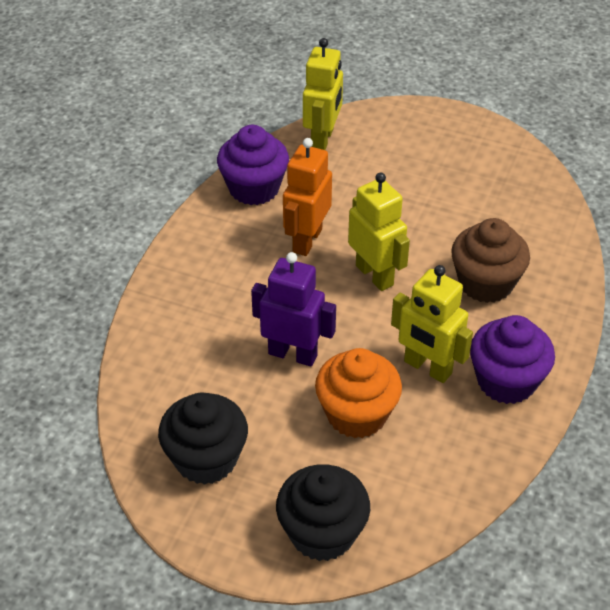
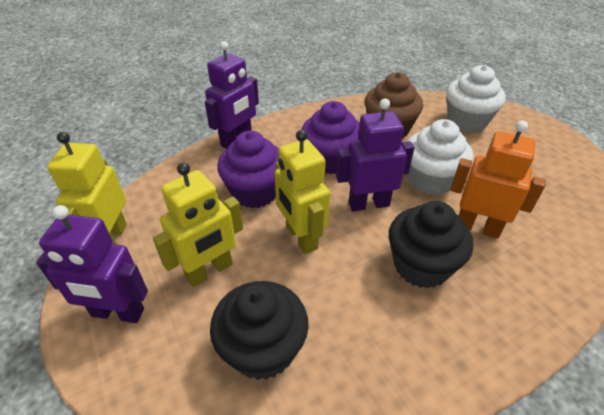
orange cupcake: 1 -> 0
purple robot: 1 -> 3
white cupcake: 0 -> 2

